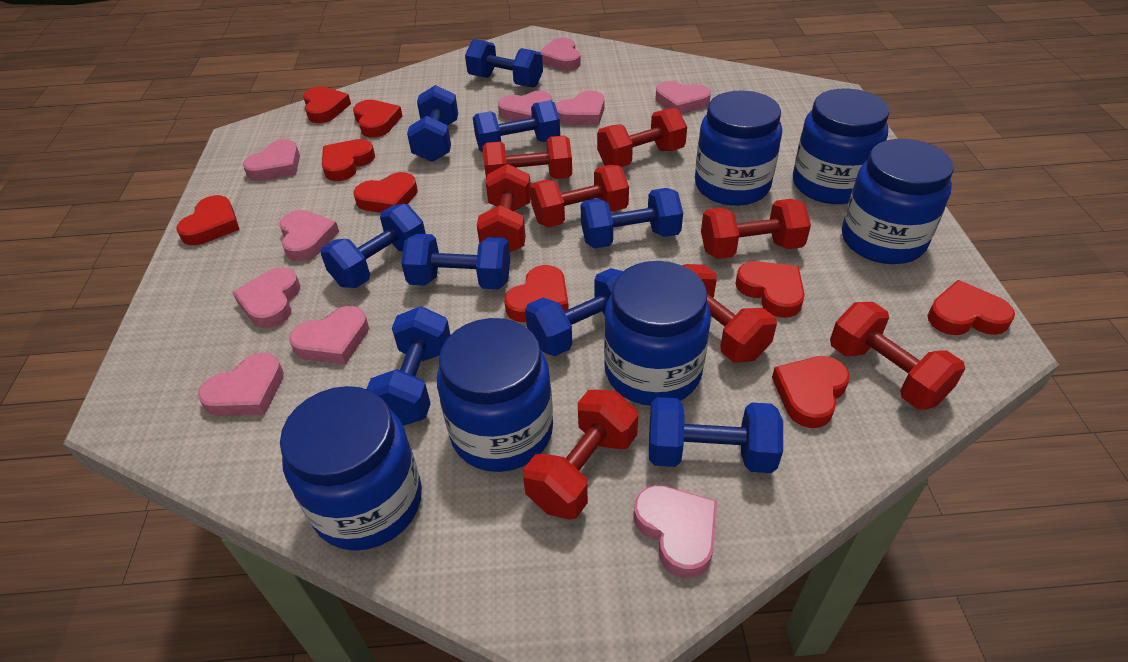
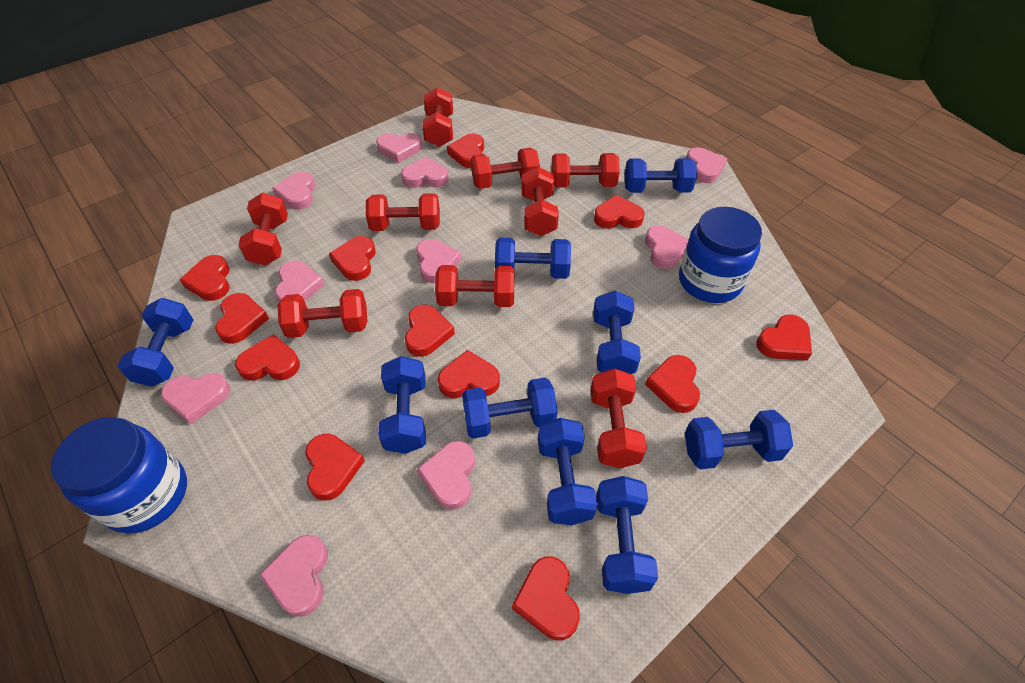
blue jar: 6 -> 2
red dumbbell: 8 -> 9
red heart: 9 -> 12

